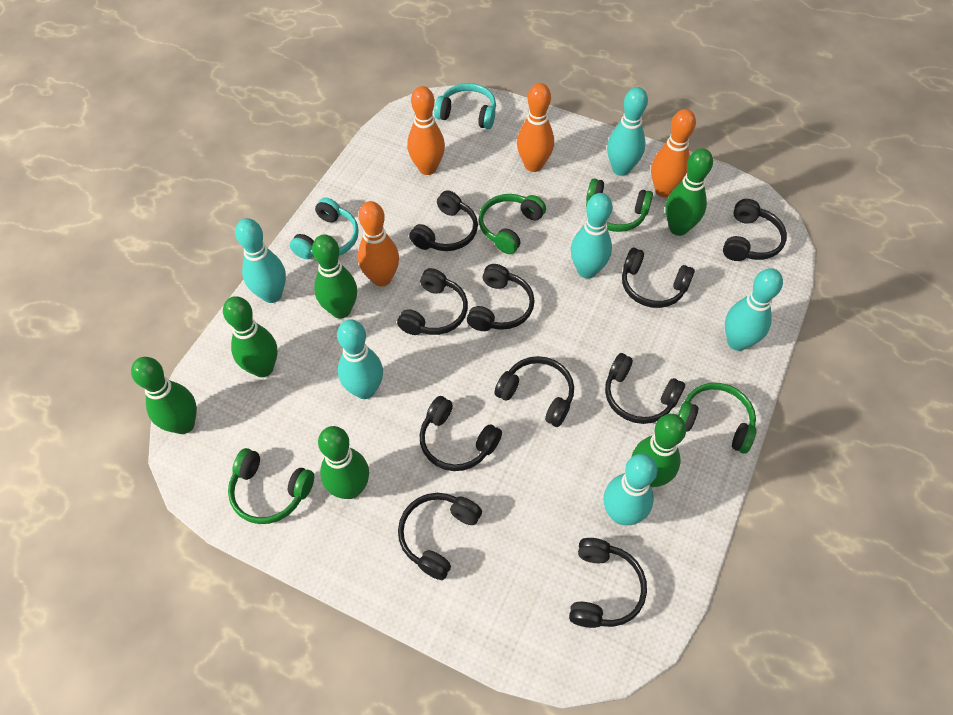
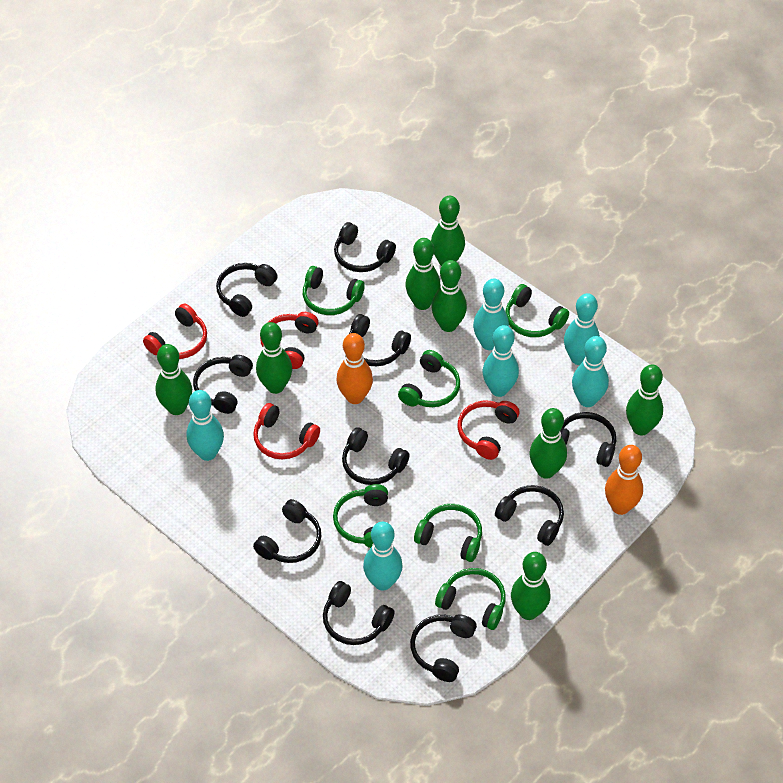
green bowling pin: 6 -> 8
green headphones: 4 -> 6
orange bowling pin: 4 -> 2
red headphones: 0 -> 4
turquoise headphones: 2 -> 0

